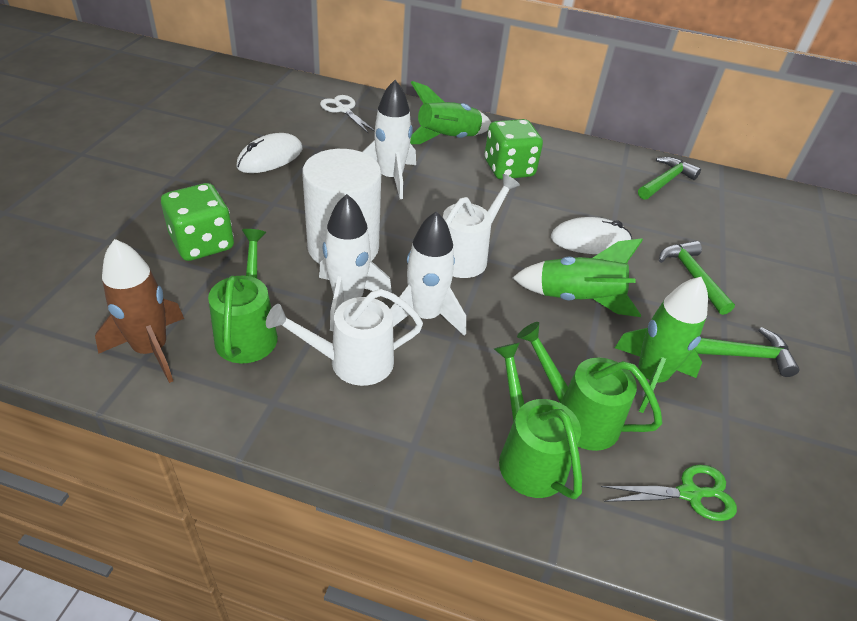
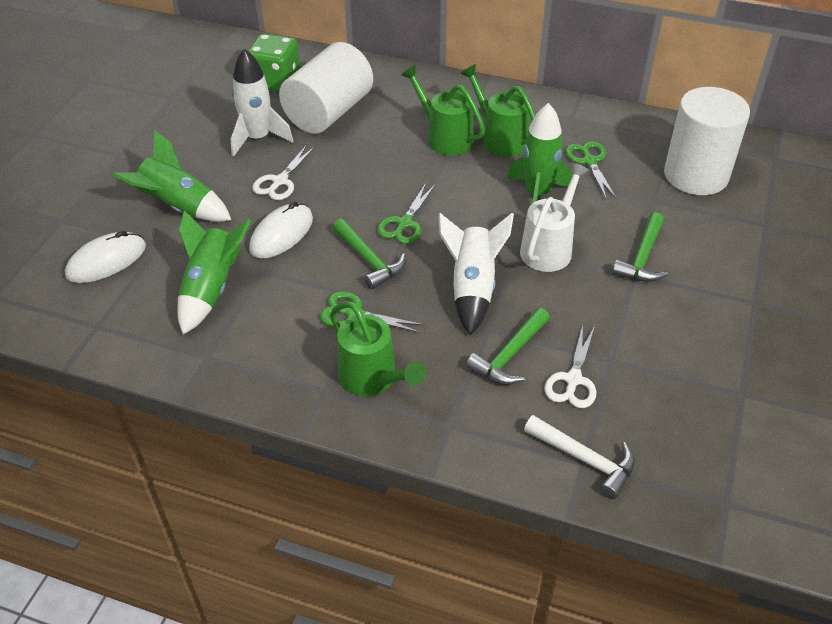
brown rocket: 1 -> 0
green dice: 2 -> 1
green scissors: 1 -> 3
white cylinder: 1 -> 2
white hammer: 0 -> 1
white rocket: 3 -> 2
white scissors: 1 -> 2
white watering can: 2 -> 1

